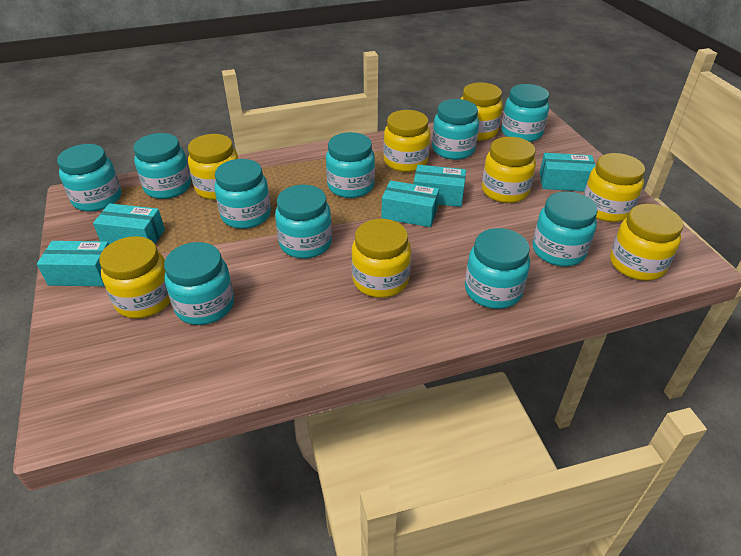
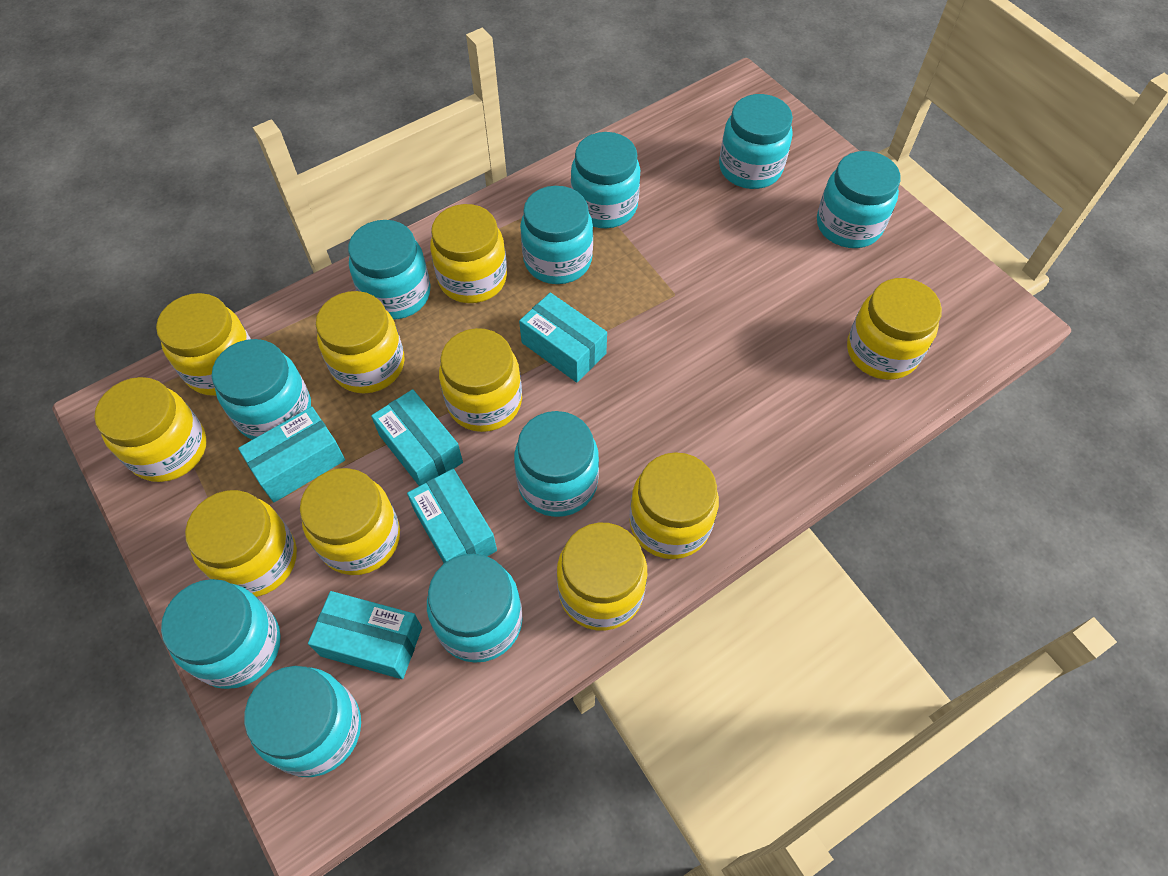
yellow jar: 8 -> 10

